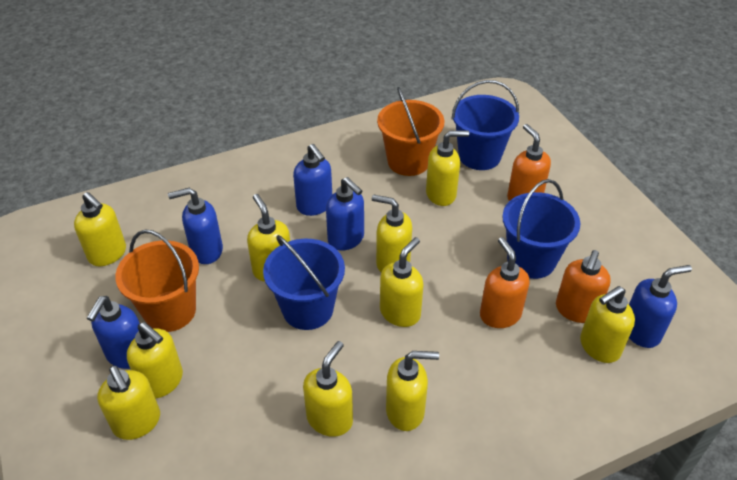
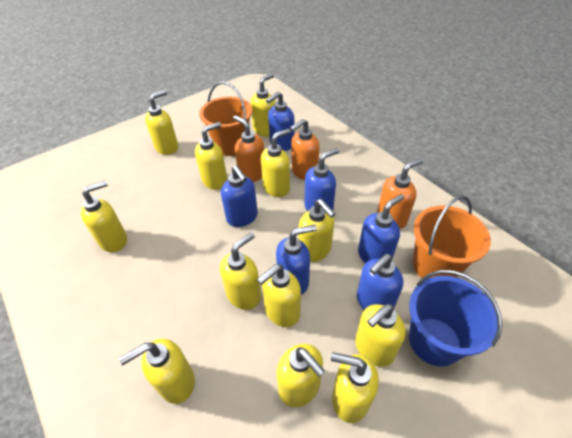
blue bucket: 3 -> 1
blue soap dispenser: 5 -> 6
yellow soap dispenser: 10 -> 12

